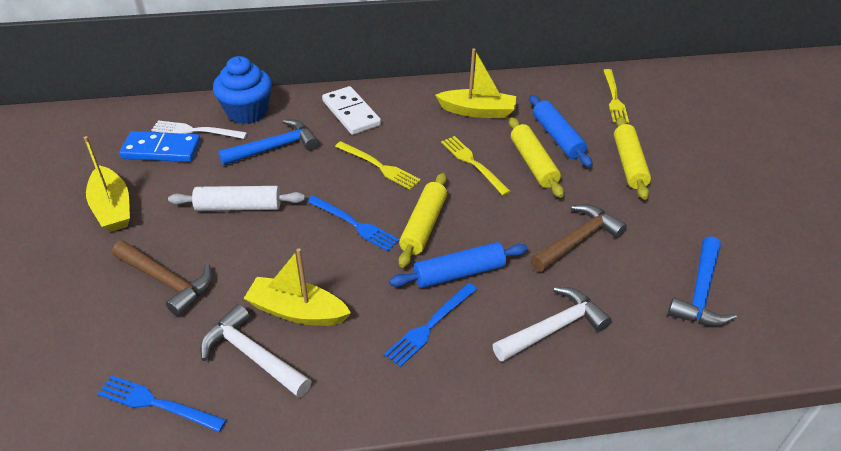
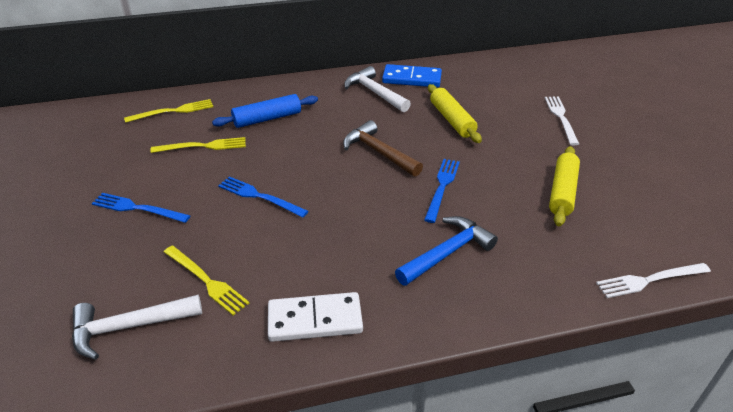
blue cupcake: 1 -> 0
blue hammer: 2 -> 1
blue rolling pin: 2 -> 1
brown hammer: 2 -> 1
white fork: 1 -> 2
white rolling pin: 1 -> 0
yellow boat: 3 -> 0
yellow rolling pin: 3 -> 2

